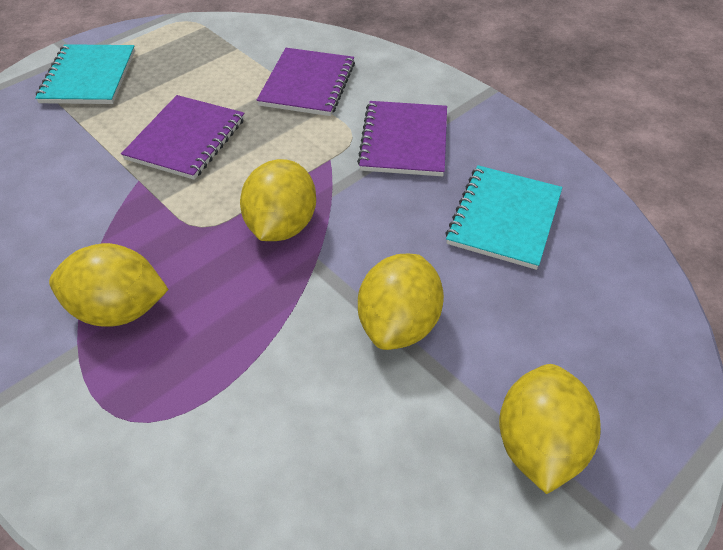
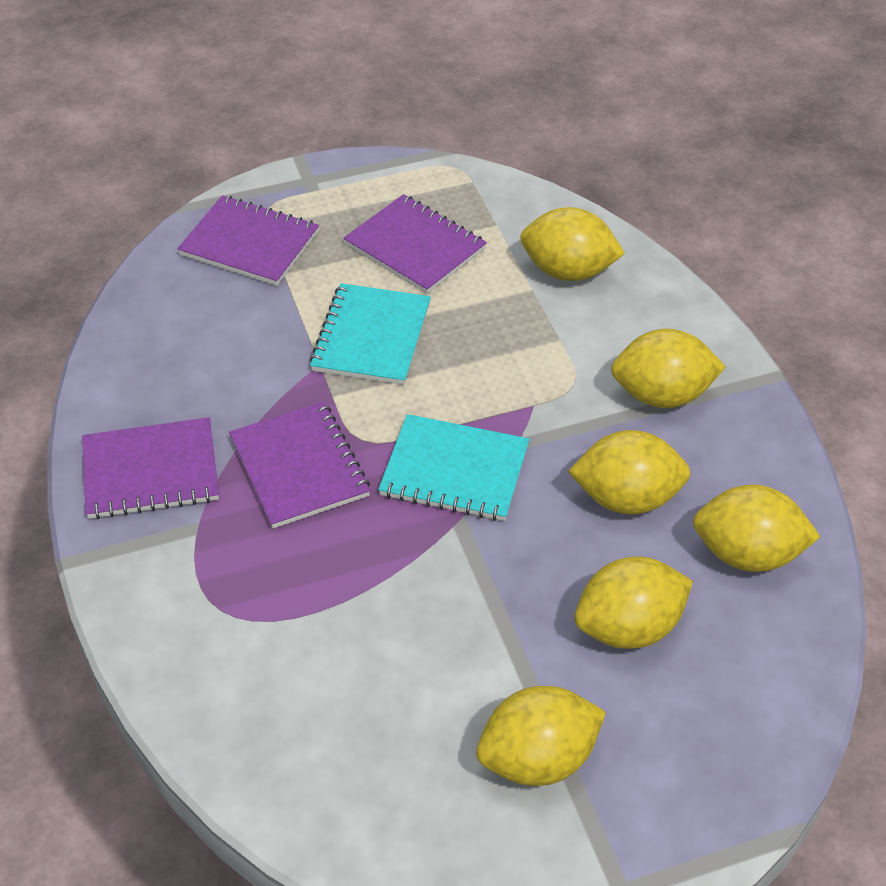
purple notebook: 3 -> 4
yellow lemon: 4 -> 6

